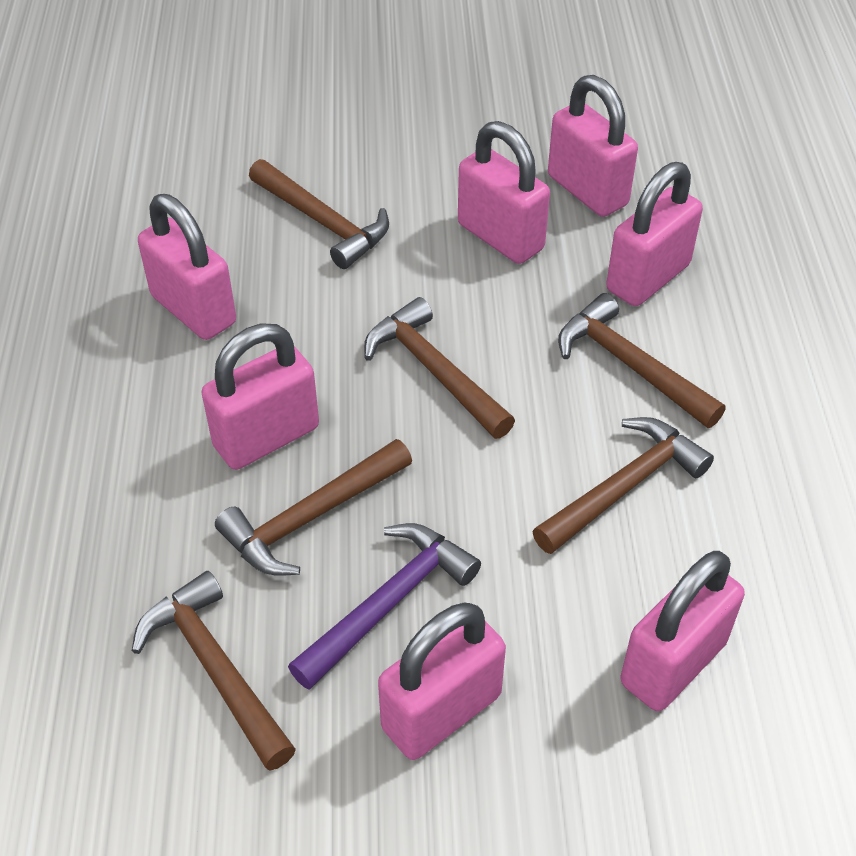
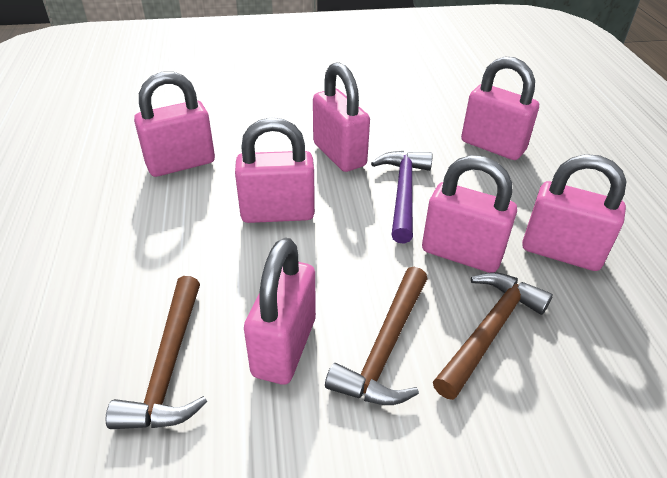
brown hammer: 6 -> 3

